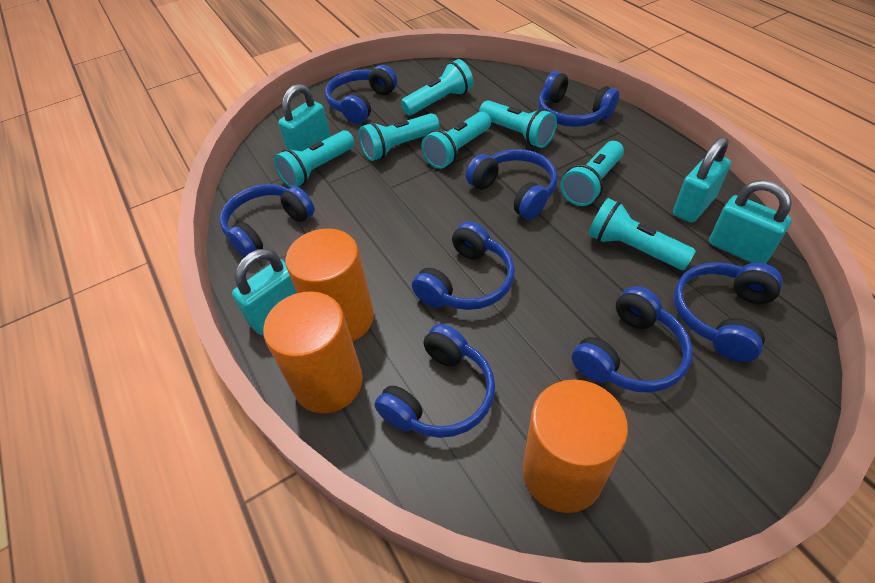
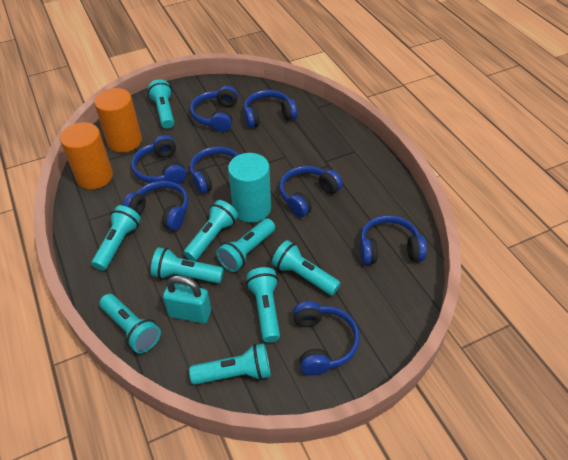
orange cylinder: 3 -> 2
turquoise cylinder: 0 -> 1
turquoise flashlight: 7 -> 9
turquoise padlock: 4 -> 1

